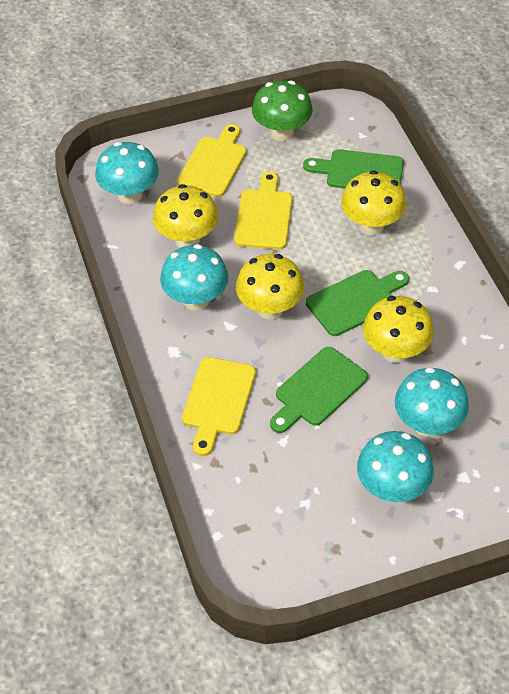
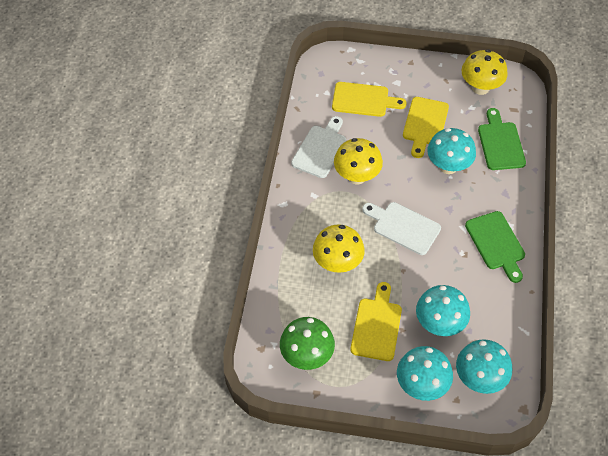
green cutting board: 3 -> 2
white cutting board: 0 -> 2
yellow mushroom: 4 -> 3

